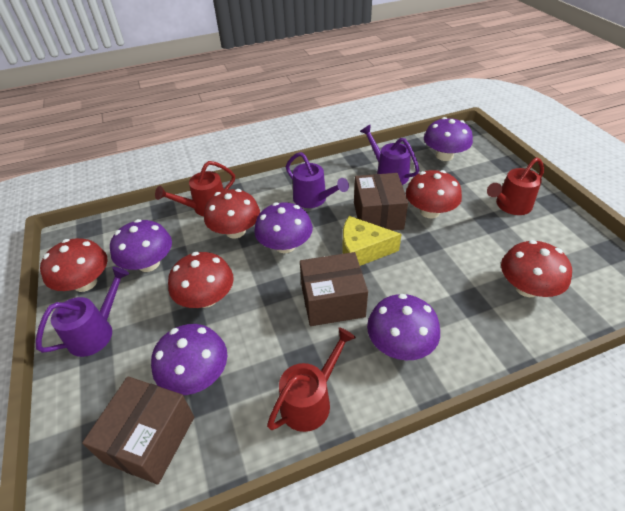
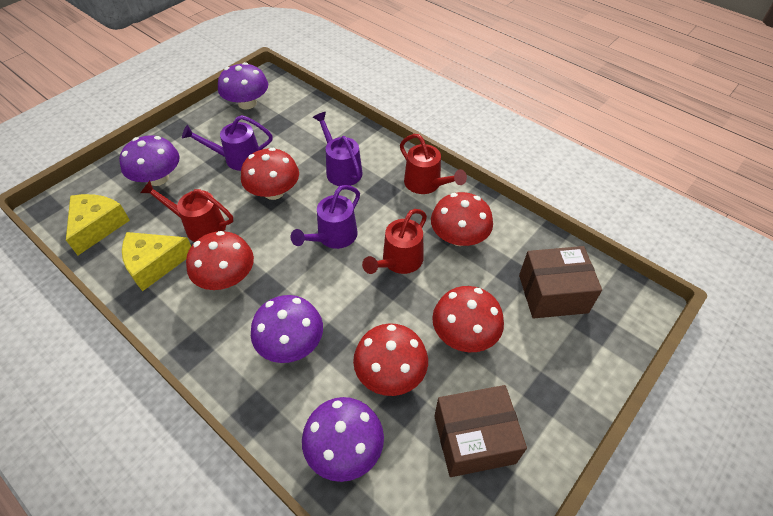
brown box: 3 -> 2
purple mushroom: 5 -> 4
yellow cheese: 1 -> 2

